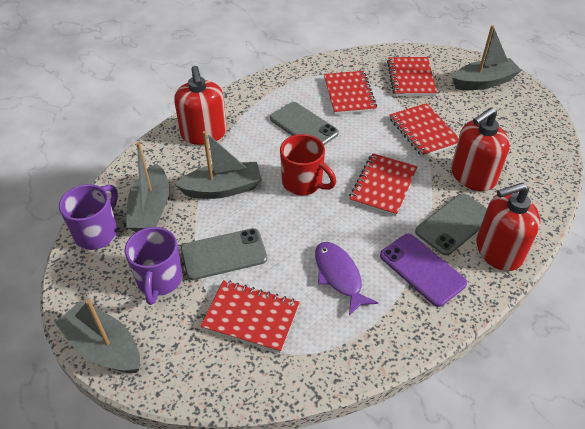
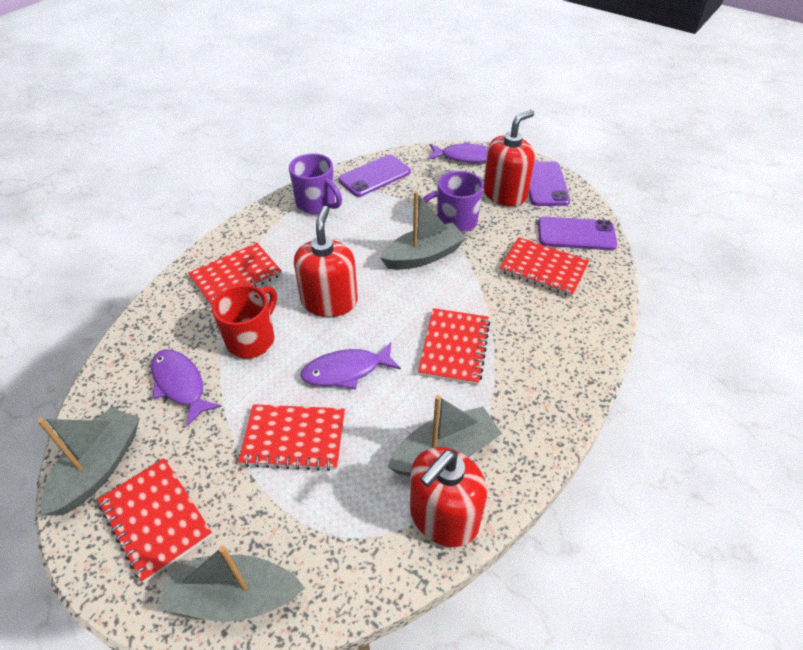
grey phone: 3 -> 0
purple fish: 1 -> 3
purple phone: 1 -> 3

